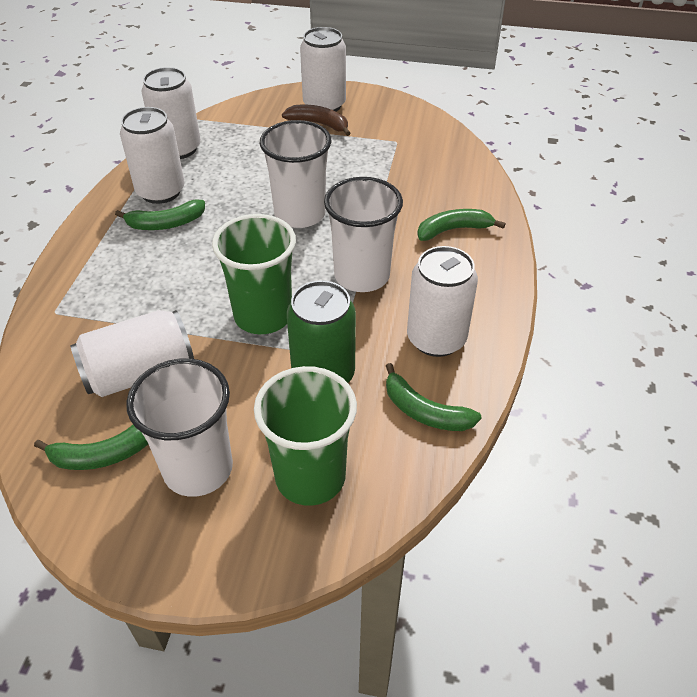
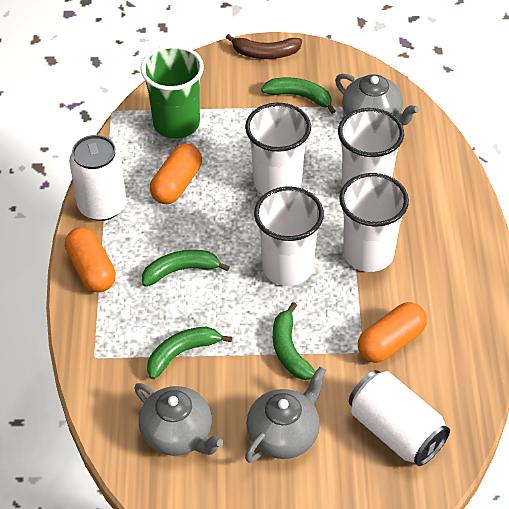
green can: 1 -> 0
green cup: 2 -> 1
grey teapot: 0 -> 3
orange capsule: 0 -> 3
white can: 5 -> 2
white cup: 3 -> 4

